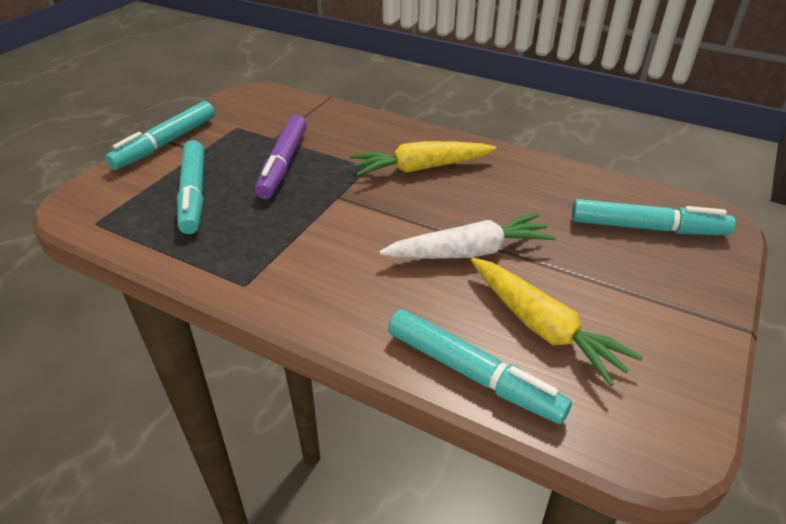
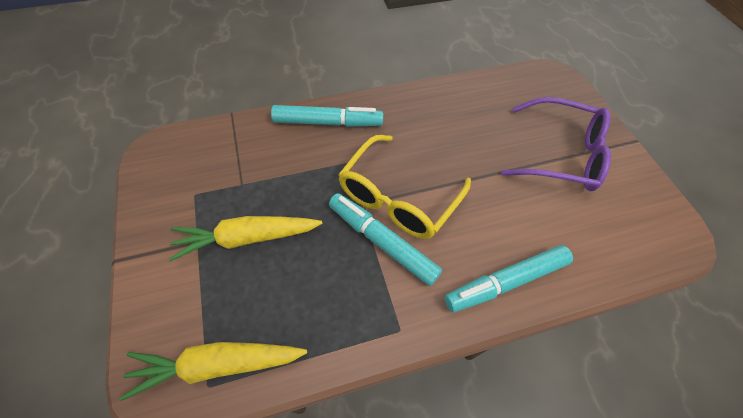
purple glasses: 0 -> 1
purple marker: 1 -> 0
turquoise marker: 4 -> 3
white carrot: 1 -> 0
yellow glasses: 0 -> 1

